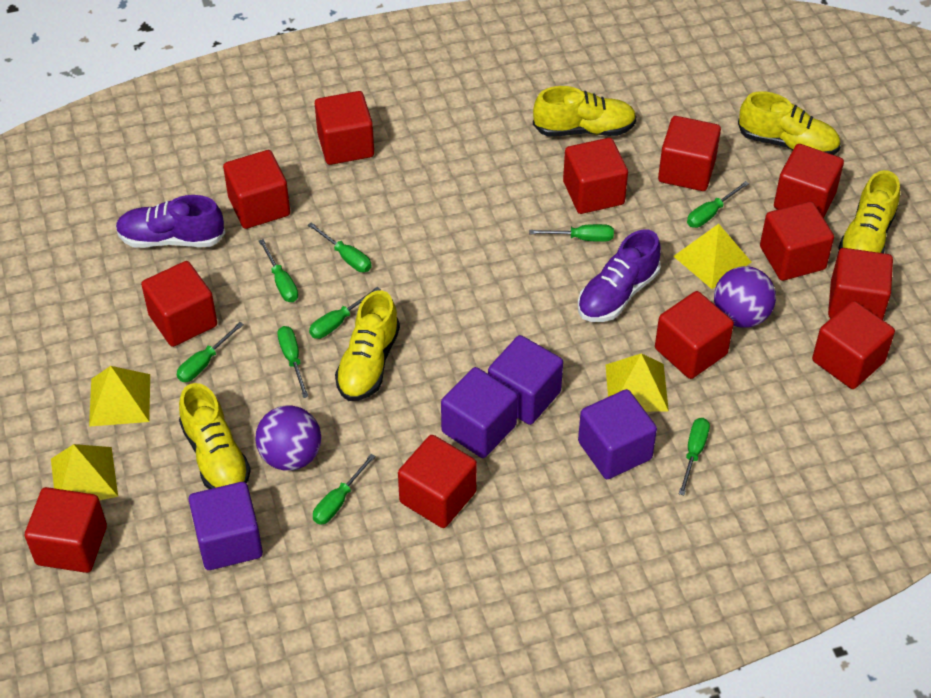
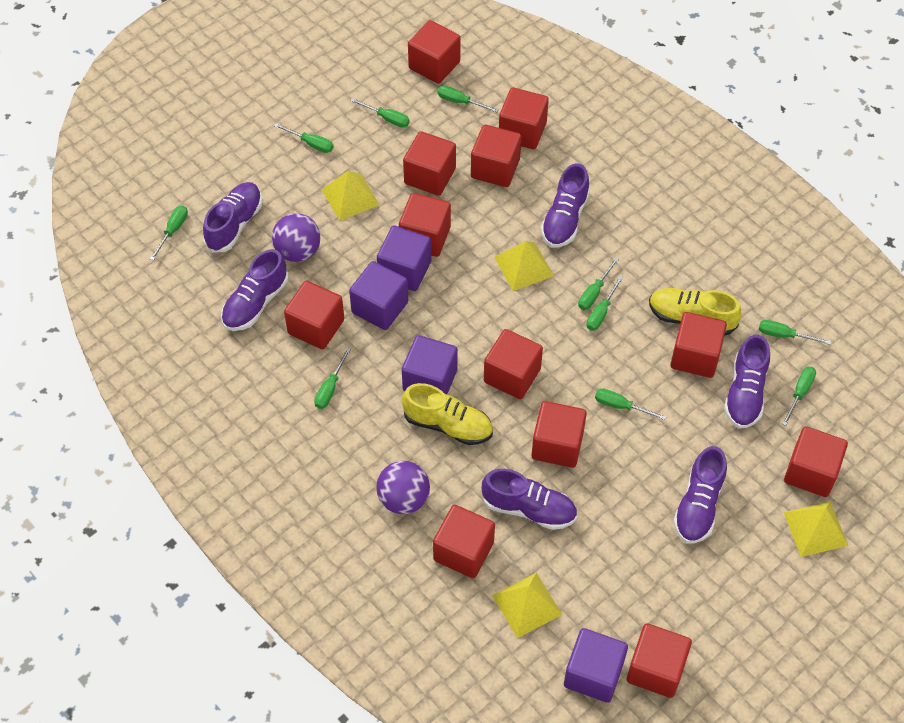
green screwdriver: 9 -> 10
purple shoe: 2 -> 6
yellow shoe: 5 -> 2

